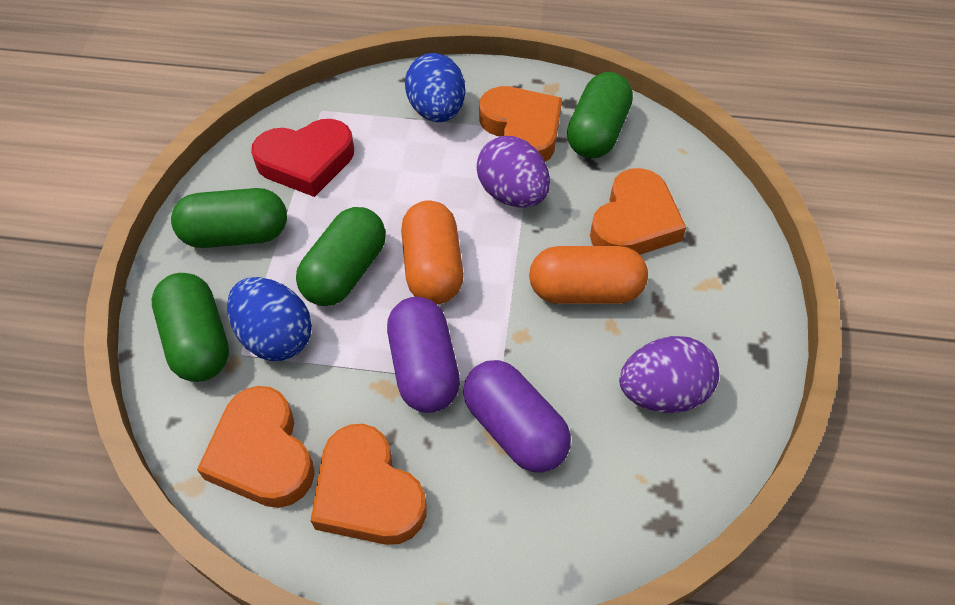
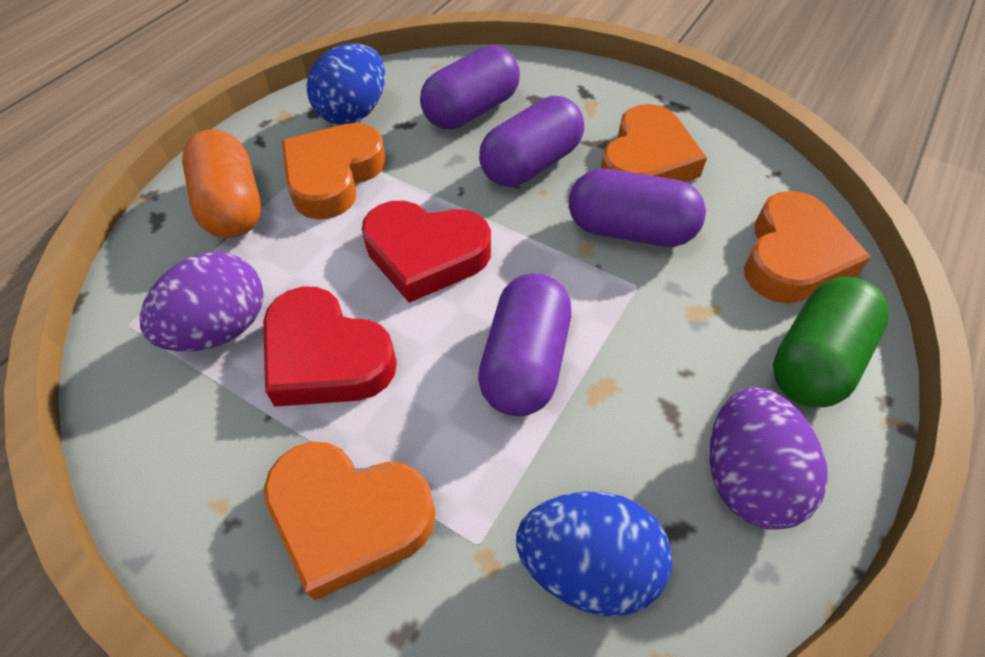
green capsule: 4 -> 1
orange capsule: 2 -> 1
purple capsule: 2 -> 4
red heart: 1 -> 2

